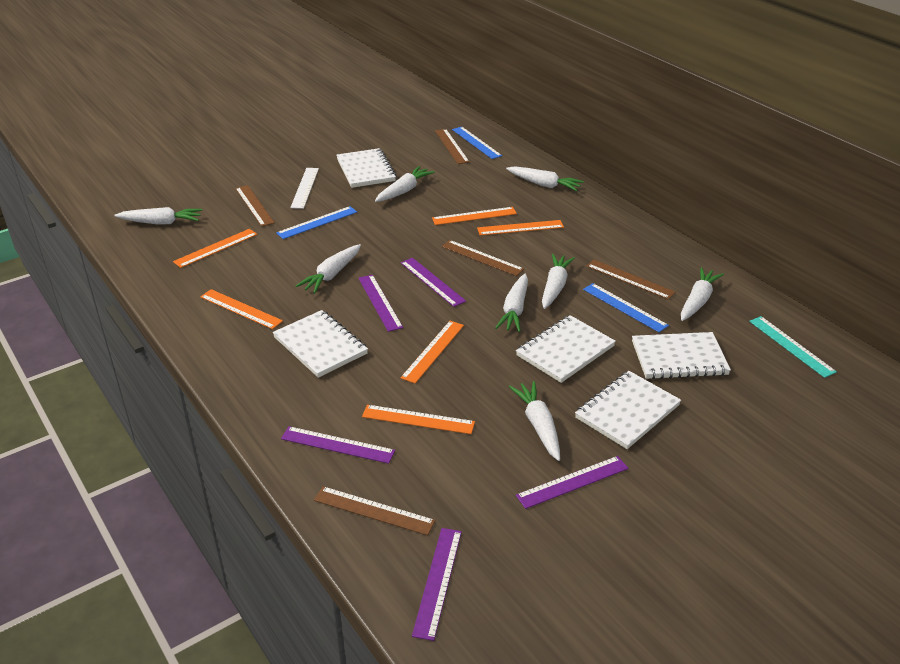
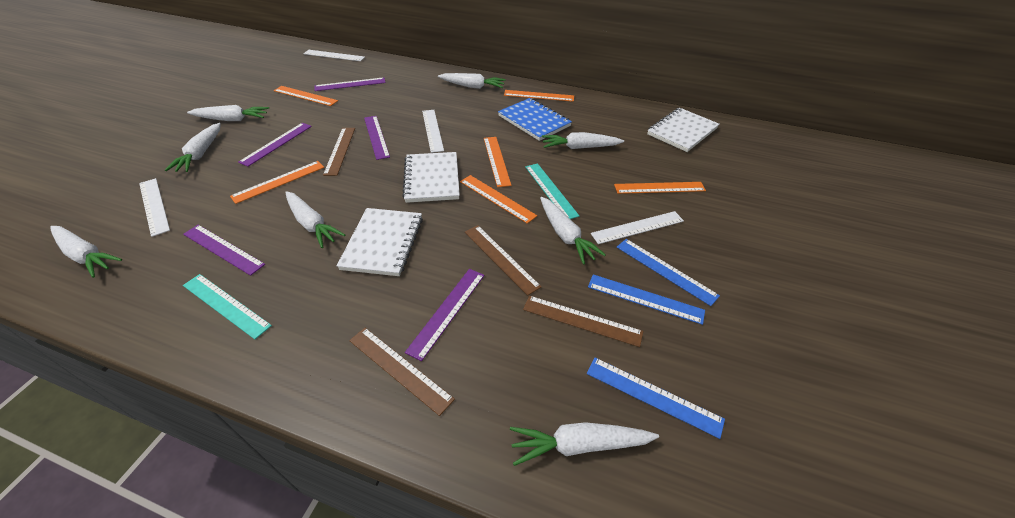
blue notebook: 0 -> 1
brown ruler: 5 -> 4
turquoise ruler: 1 -> 2
white notebook: 5 -> 3
white ruler: 1 -> 4

